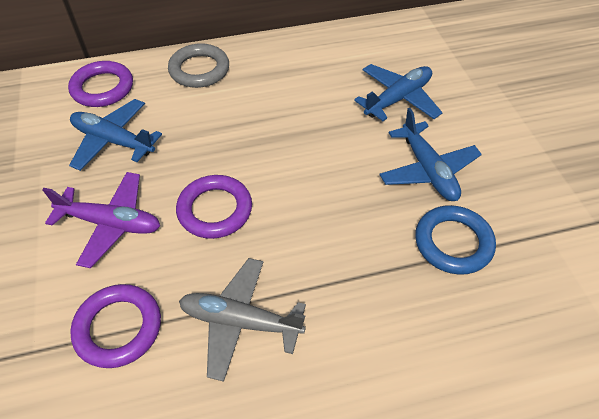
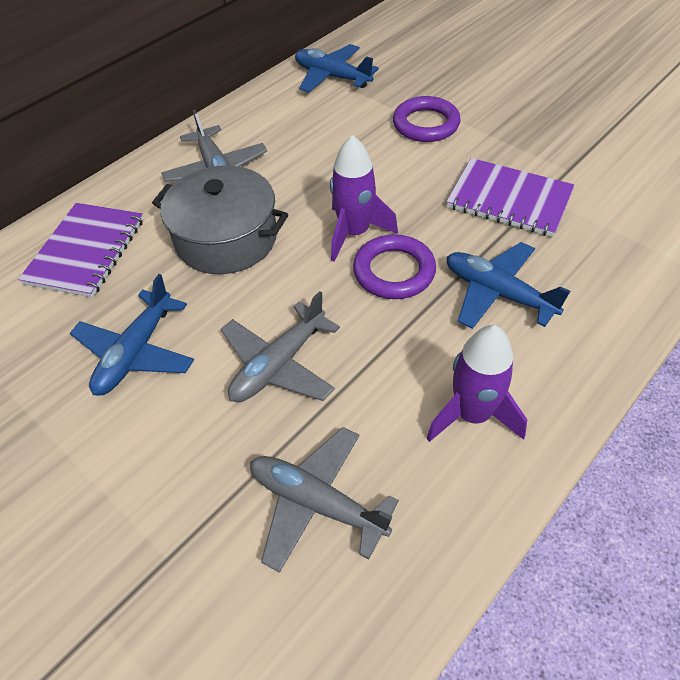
blue ring: 1 -> 0
grey plane: 1 -> 3
grey pot: 0 -> 1
grey ring: 1 -> 0
purple notebook: 0 -> 2
purple plane: 1 -> 0
purple ring: 3 -> 2
purple rocket: 0 -> 2

